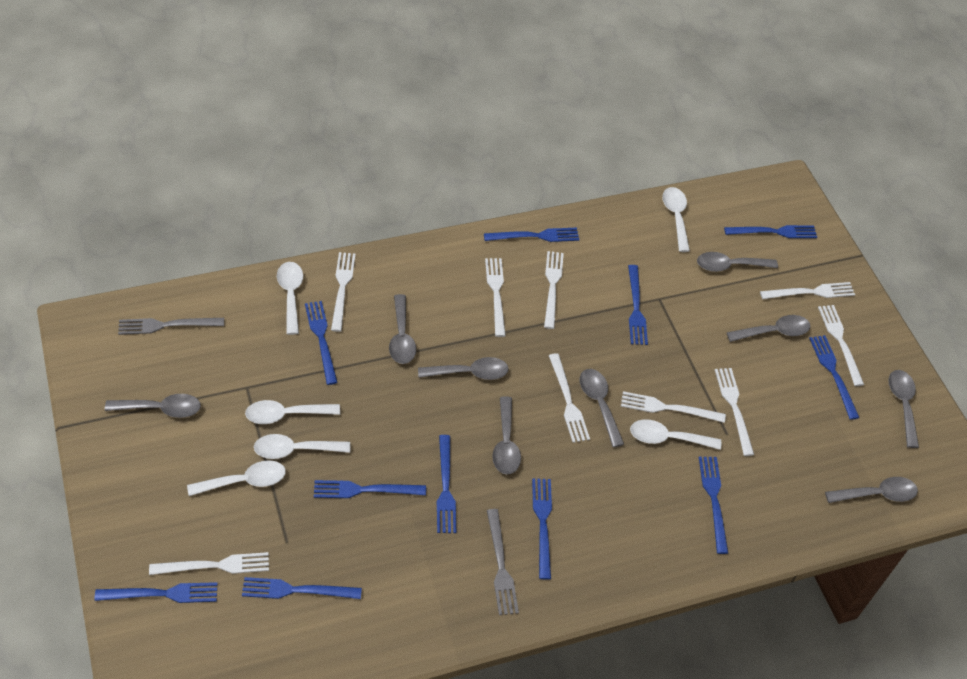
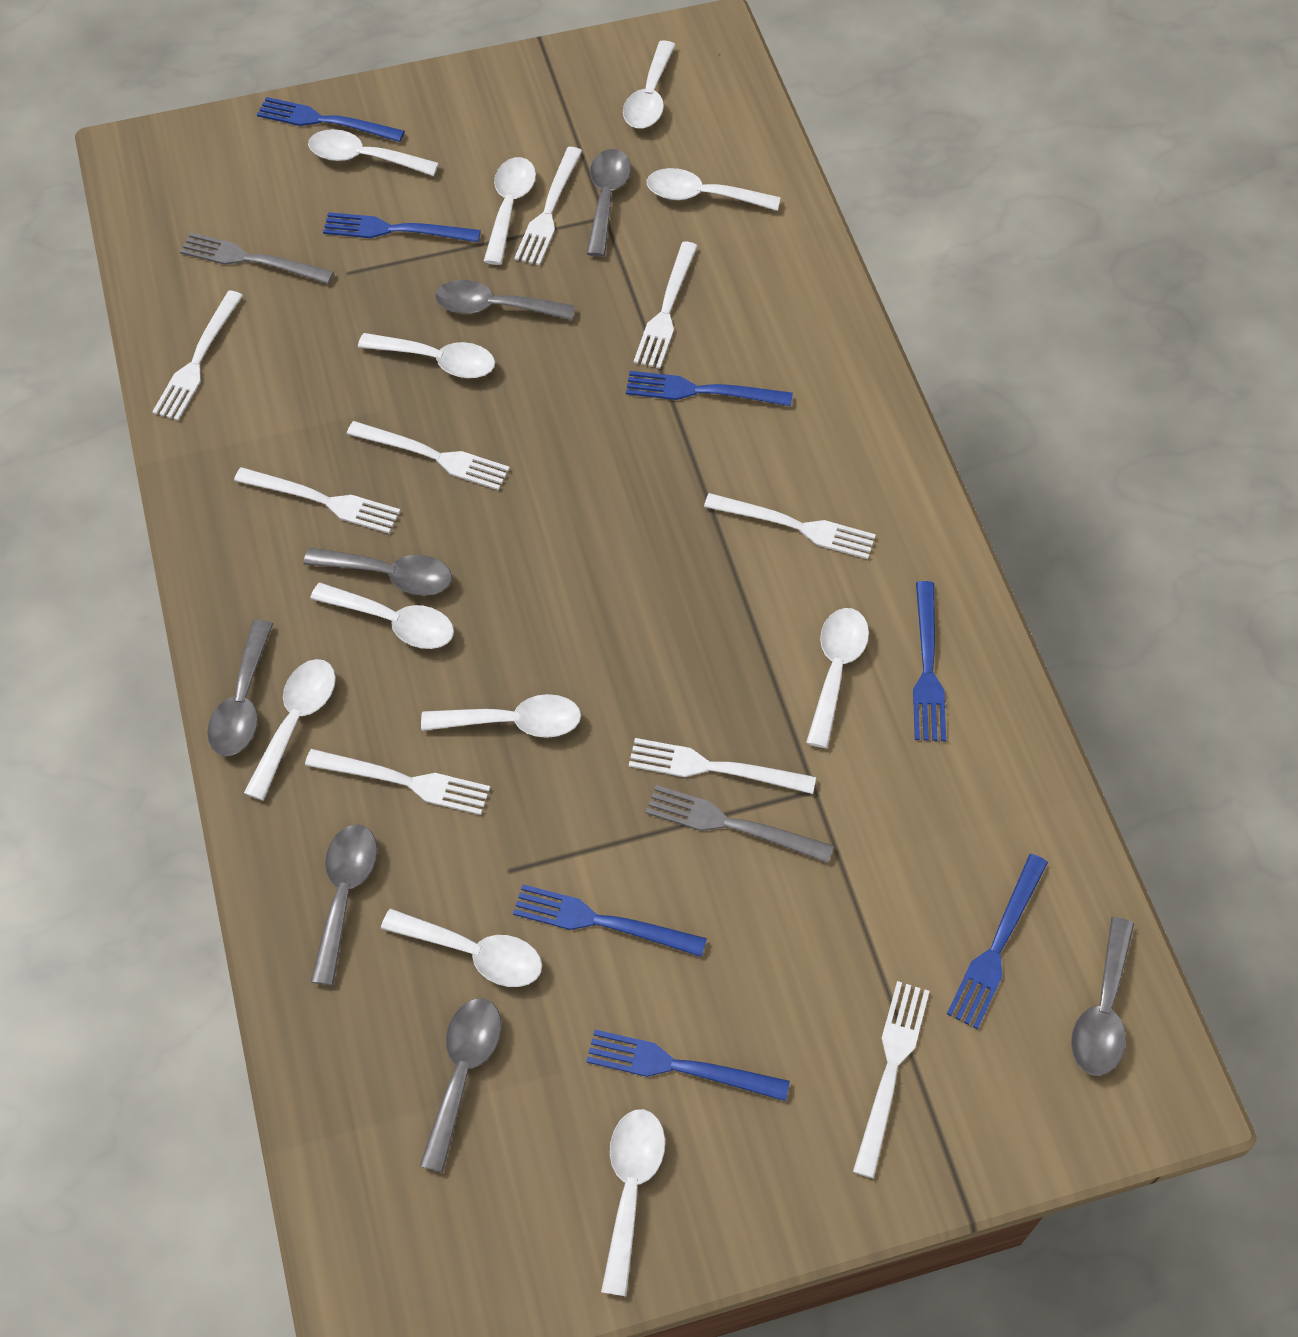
blue fork: 11 -> 7
grey spoon: 9 -> 7
white spoon: 6 -> 11

